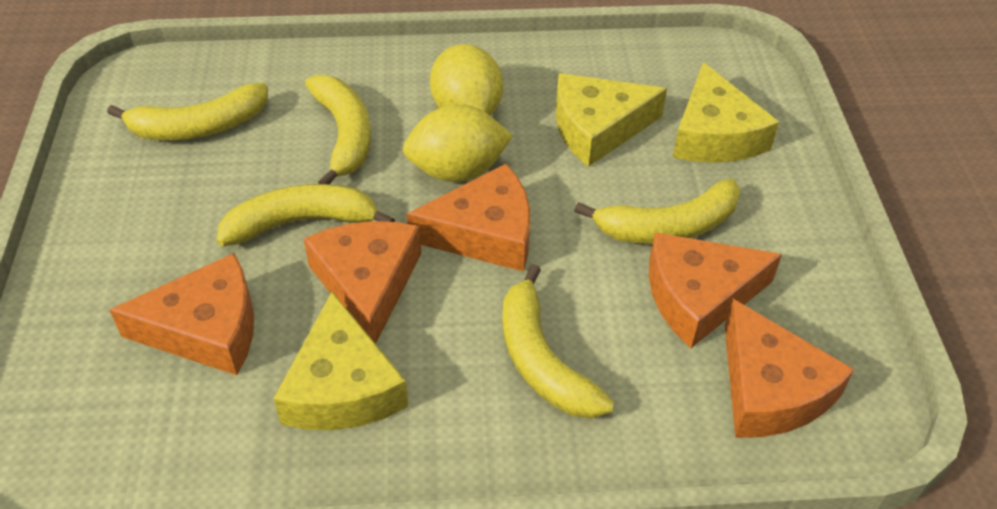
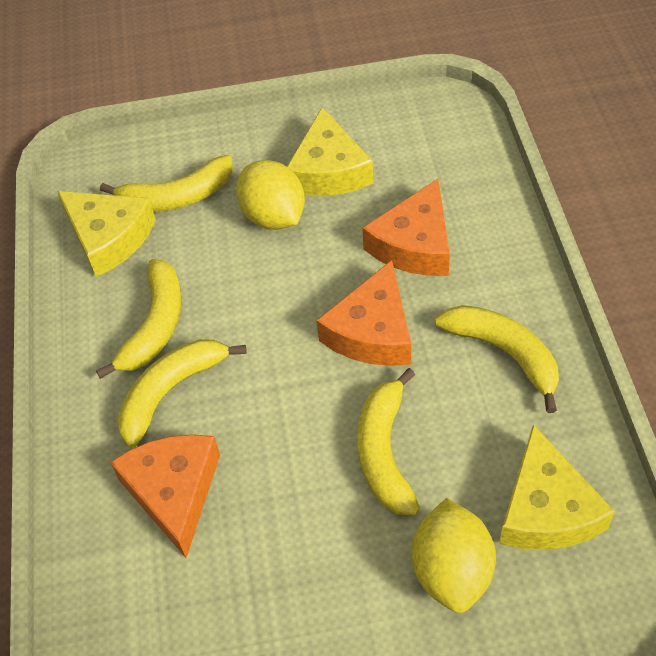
orange cheese: 5 -> 3

